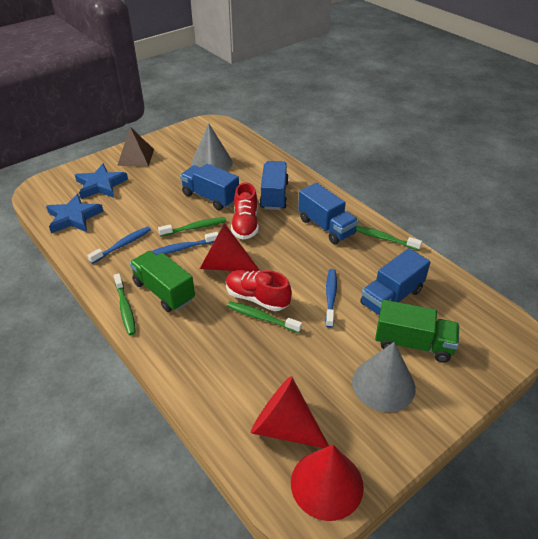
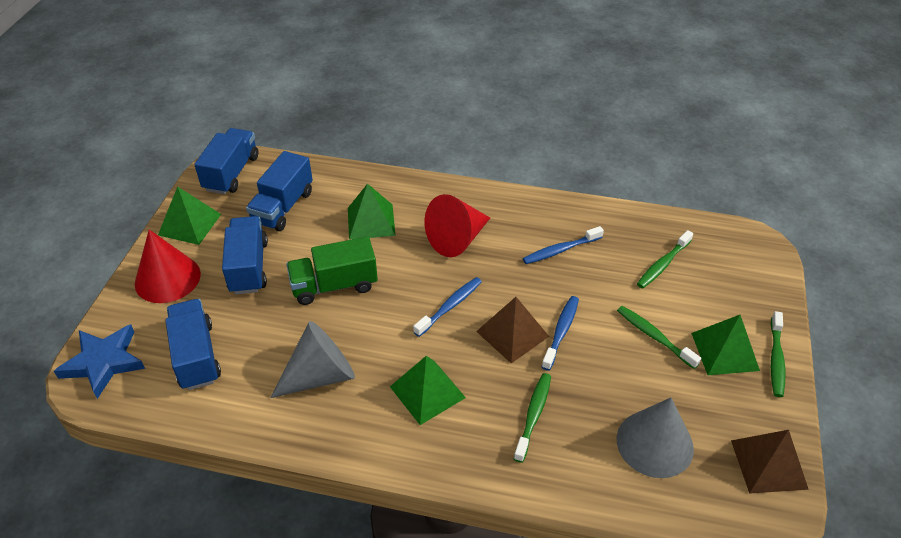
blue star: 2 -> 1
brown pyramid: 1 -> 2
green pyramid: 0 -> 4
green truck: 2 -> 1
red cone: 3 -> 2
red shoe: 2 -> 0

